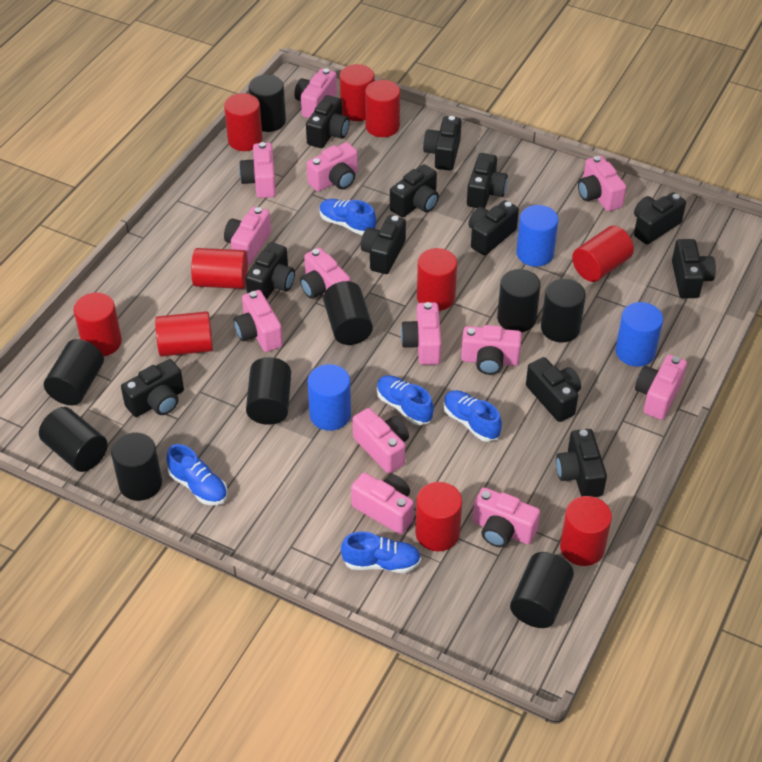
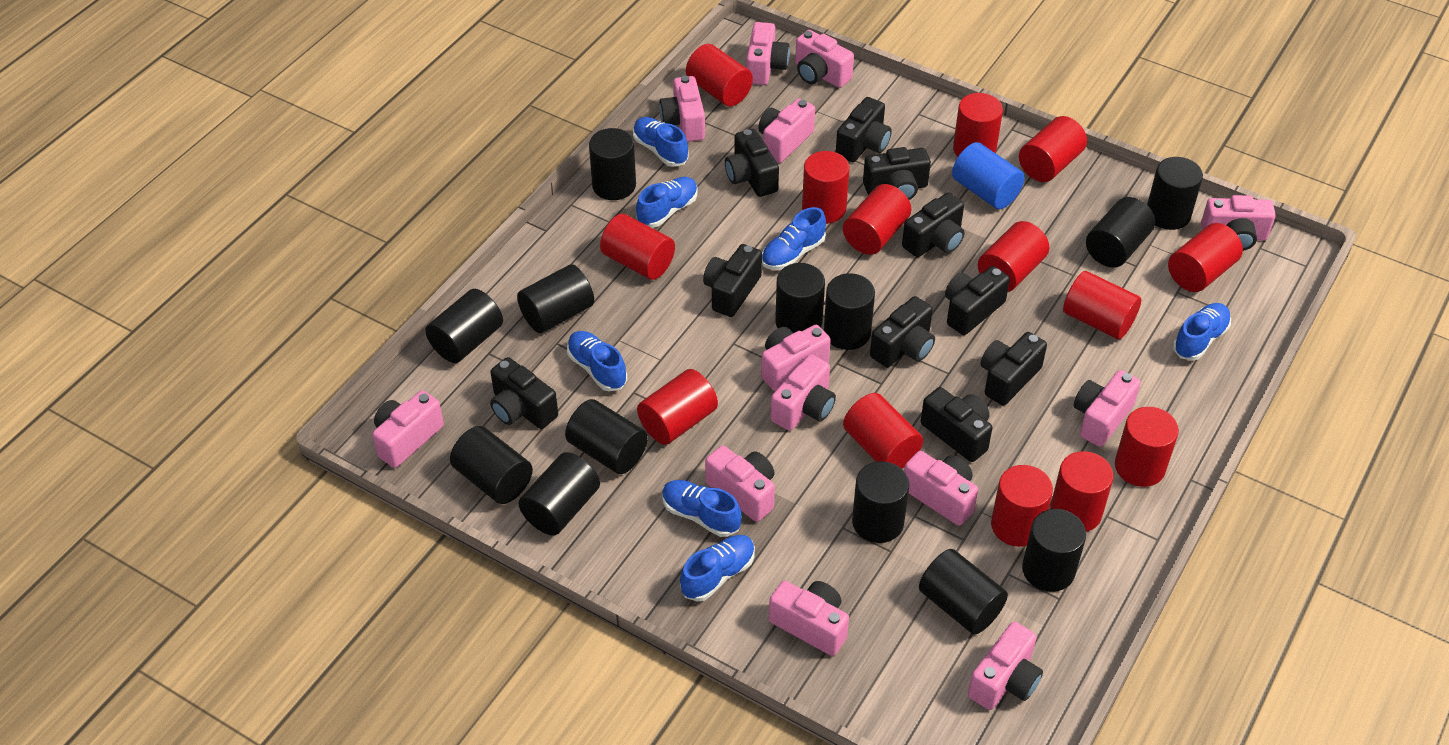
black camera: 12 -> 10
black cylinder: 9 -> 13
blue cylinder: 3 -> 1
blue shoe: 5 -> 7
red cylinder: 10 -> 14

